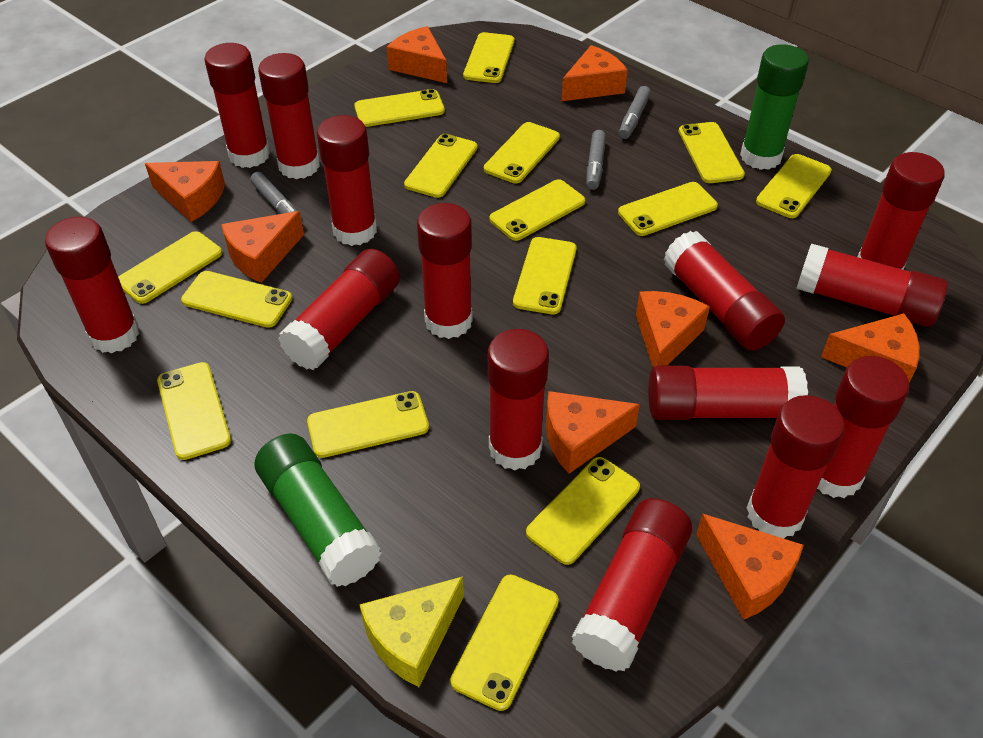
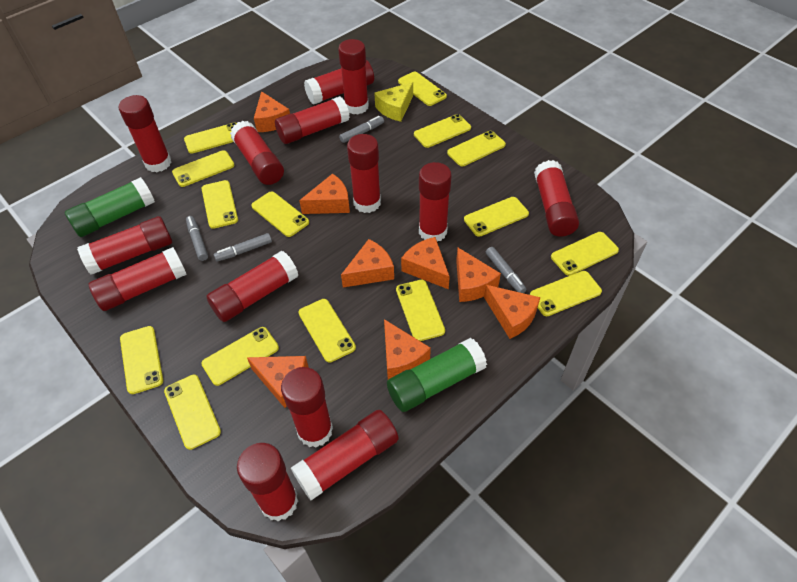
grey marker: 3 -> 4

